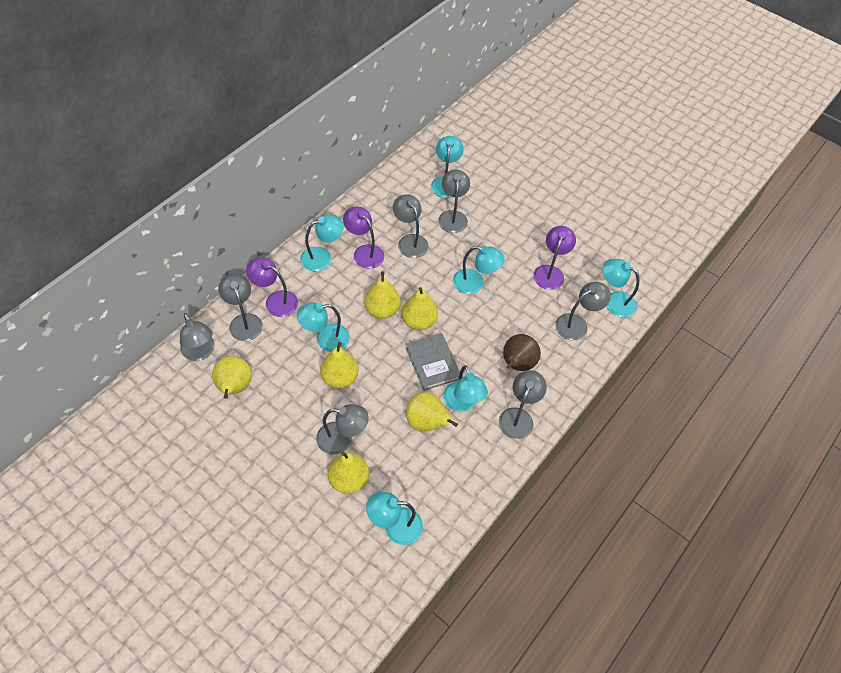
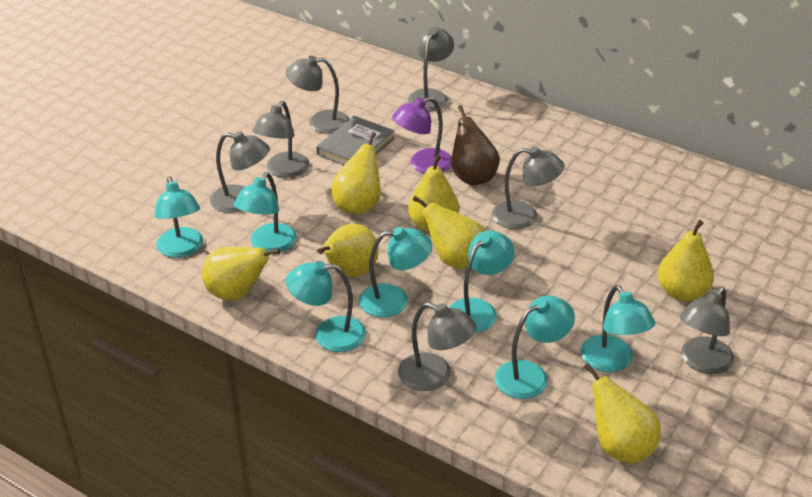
purple lamp: 3 -> 1
yellow pear: 6 -> 7

